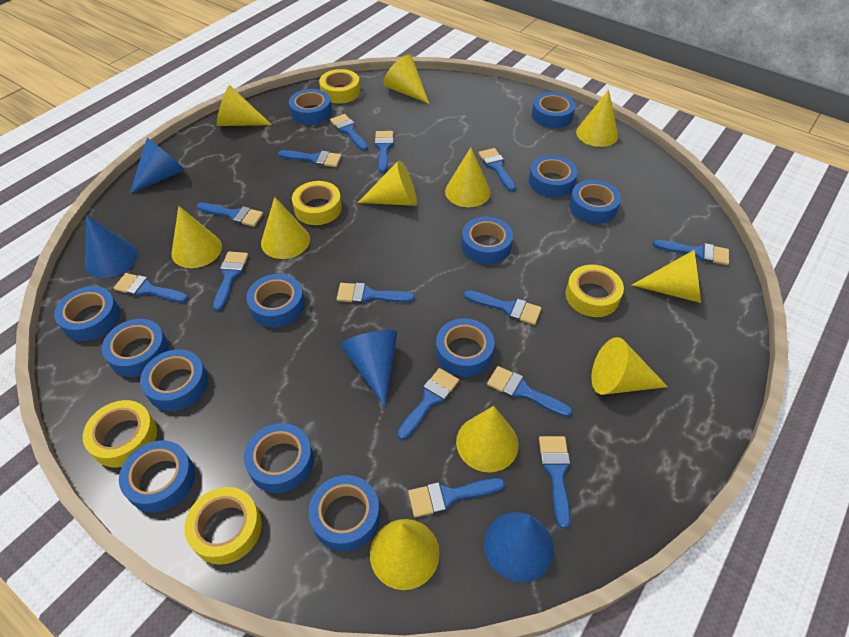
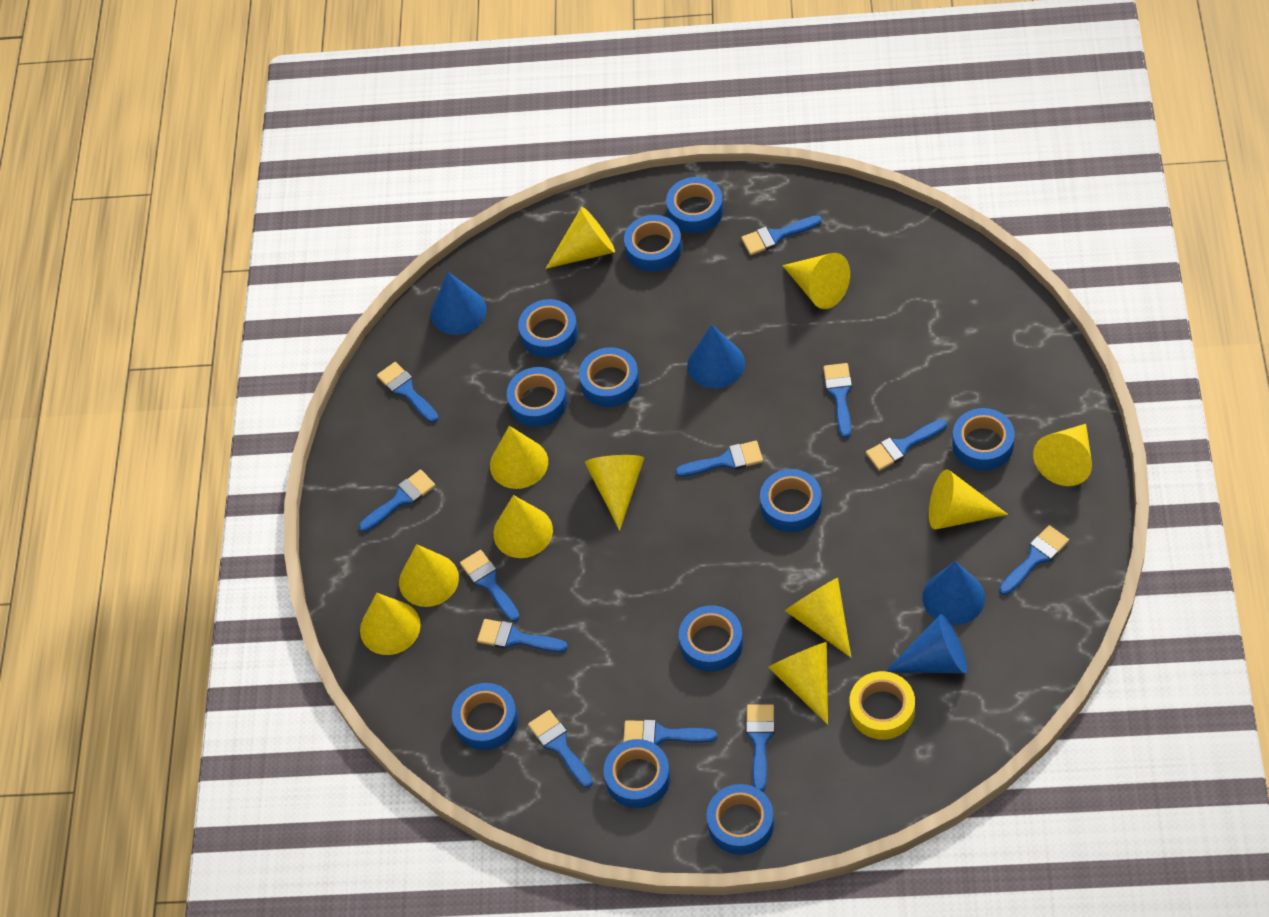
blue brush: 14 -> 12
blue tape: 13 -> 11
yellow tape: 5 -> 1

